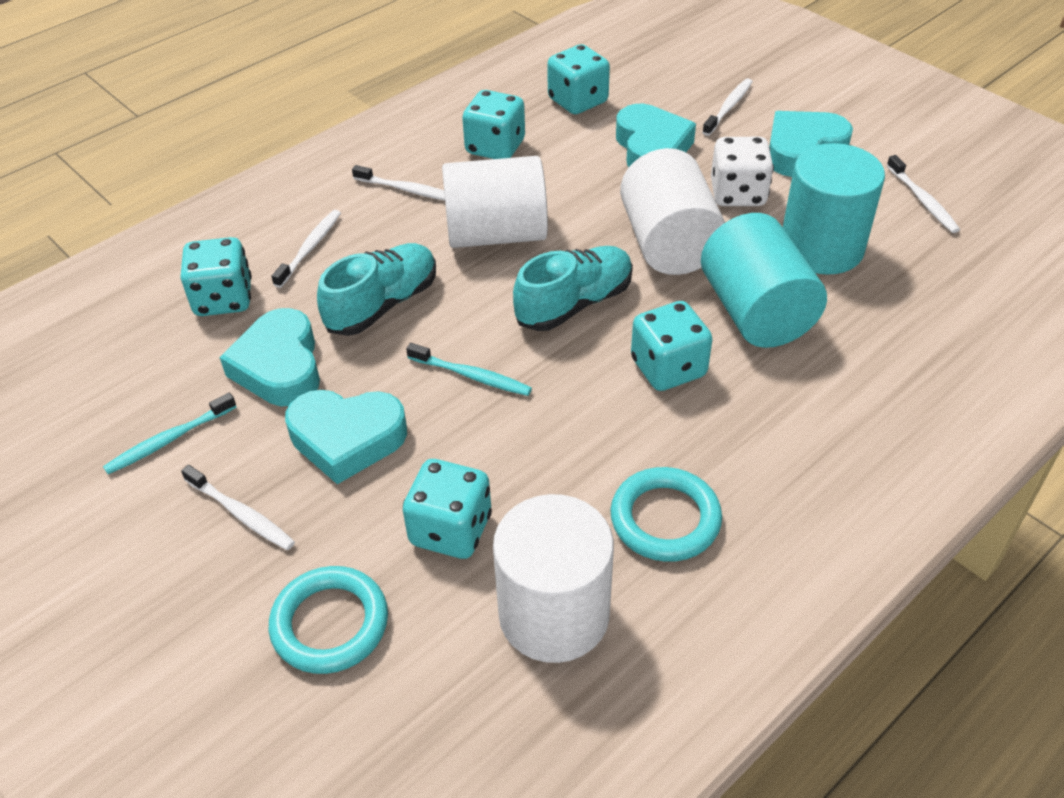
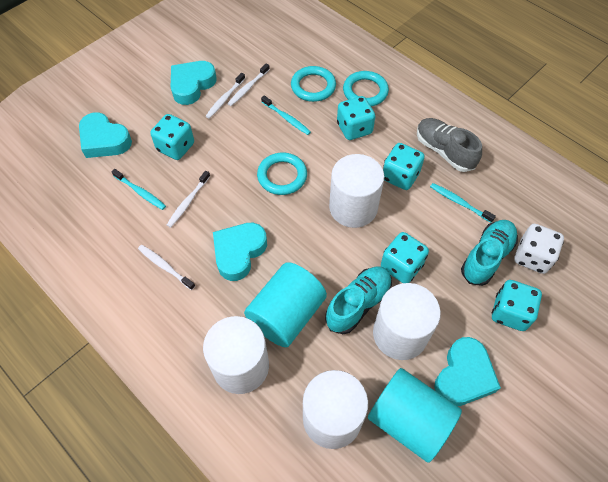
grey shoe: 0 -> 1
turquoise ring: 2 -> 3
turquoise toothbrush: 2 -> 3
white cylinder: 3 -> 4
white toothbrush: 5 -> 4

